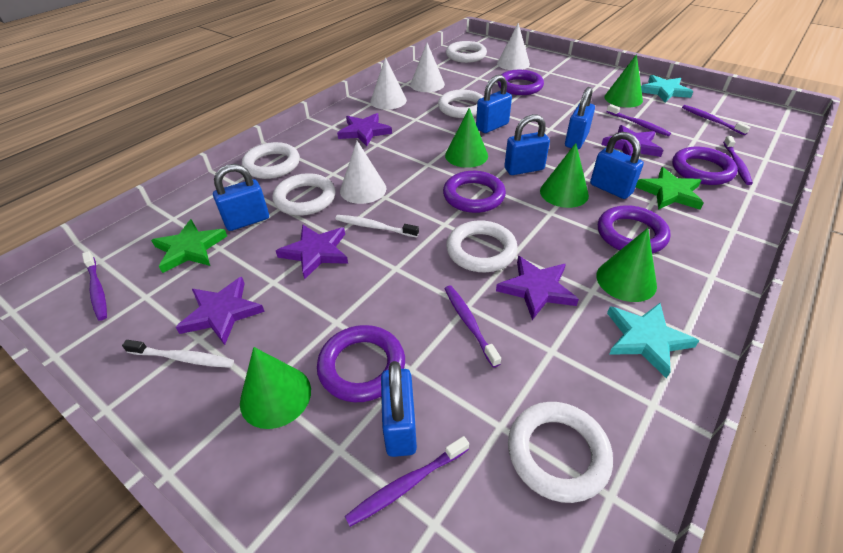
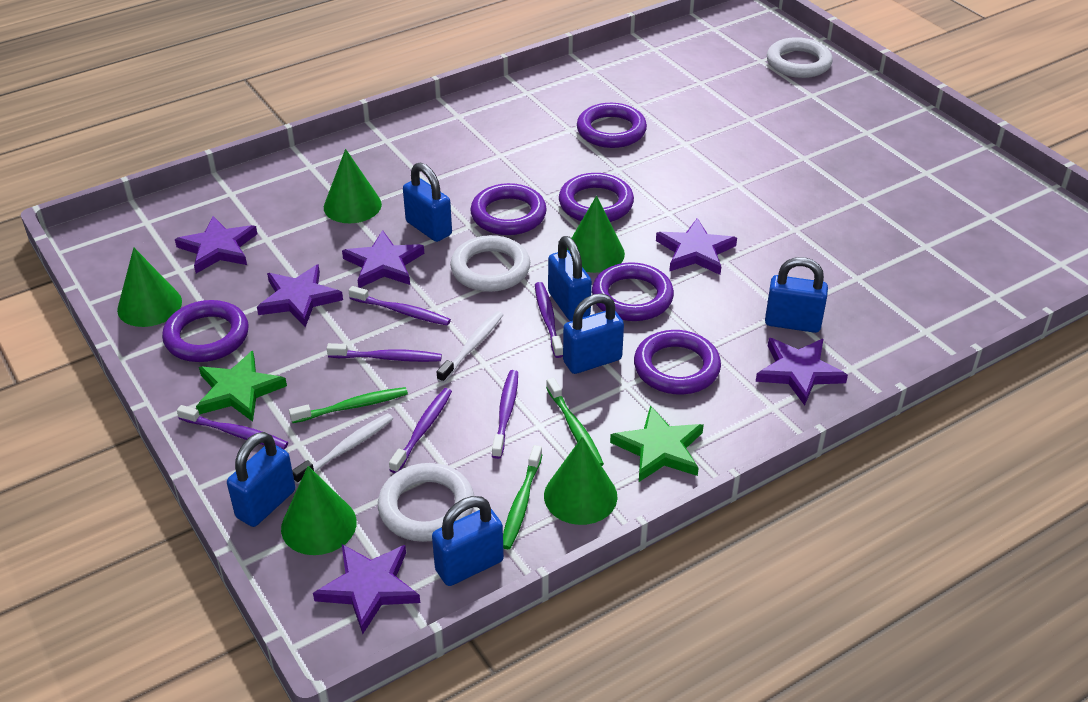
green toothbrush: 0 -> 3
purple ring: 5 -> 6
purple star: 5 -> 6
turquoise star: 2 -> 0
white cone: 4 -> 0
white ring: 6 -> 3

